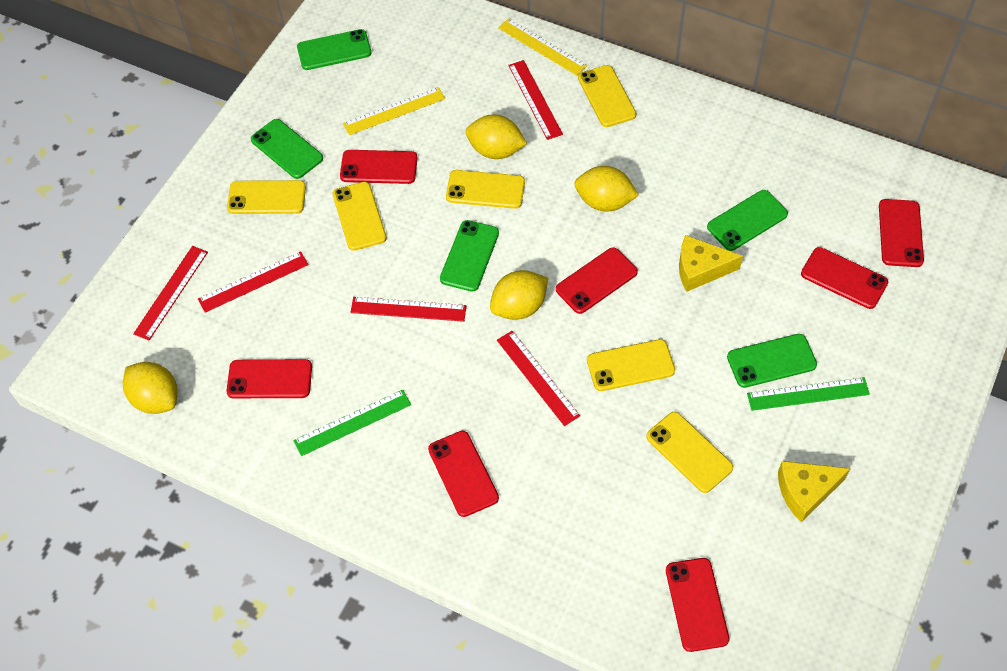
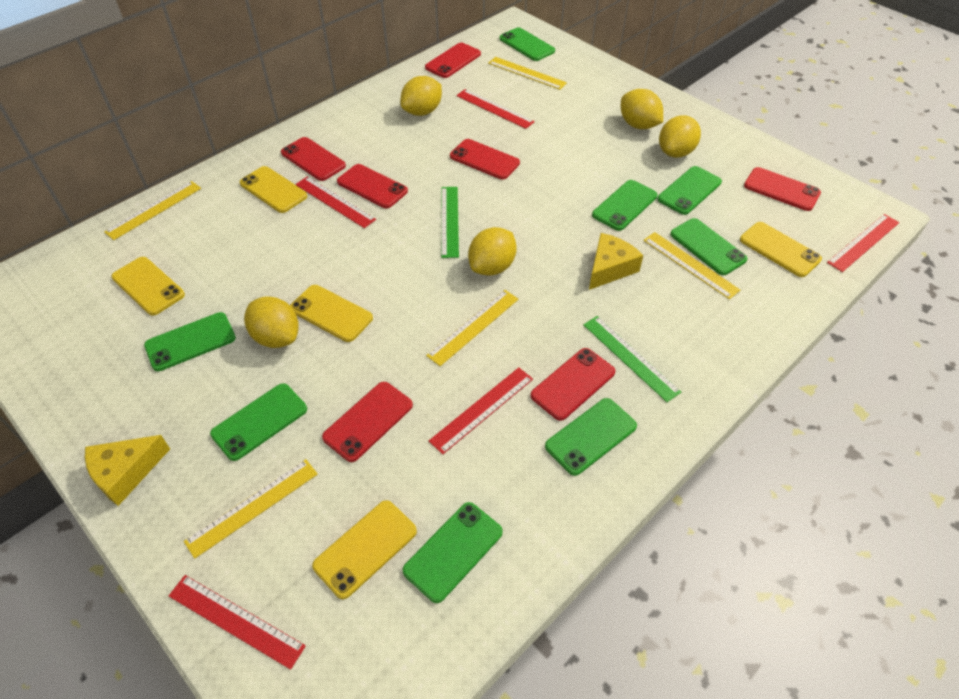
green phone: 5 -> 8
yellow lemon: 4 -> 5
yellow phone: 6 -> 5
yellow ruler: 2 -> 5

